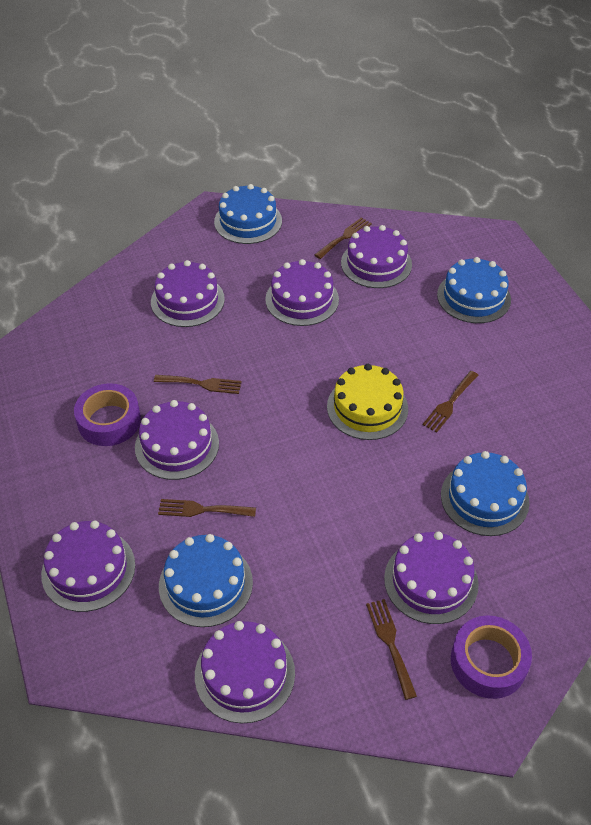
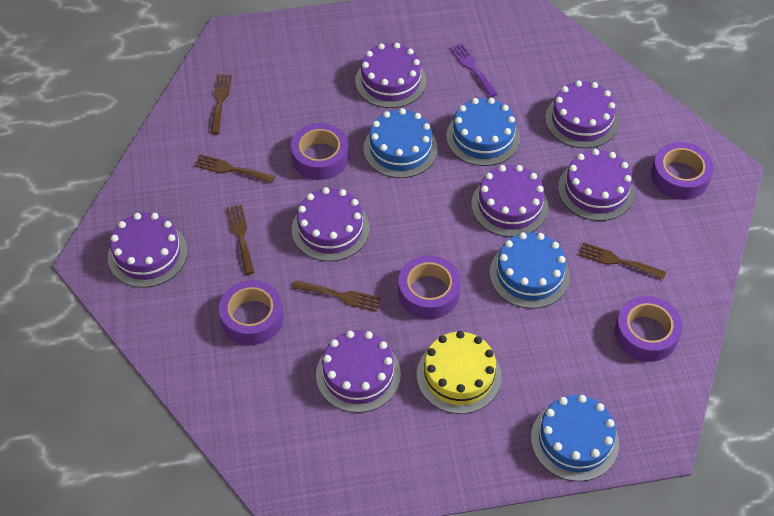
purple fork: 0 -> 1
purple tape: 2 -> 5

